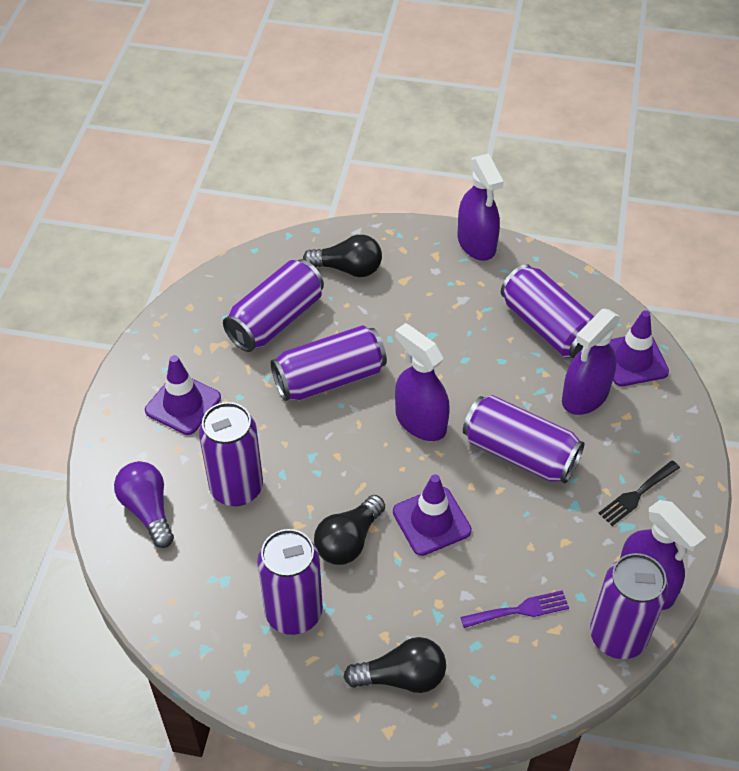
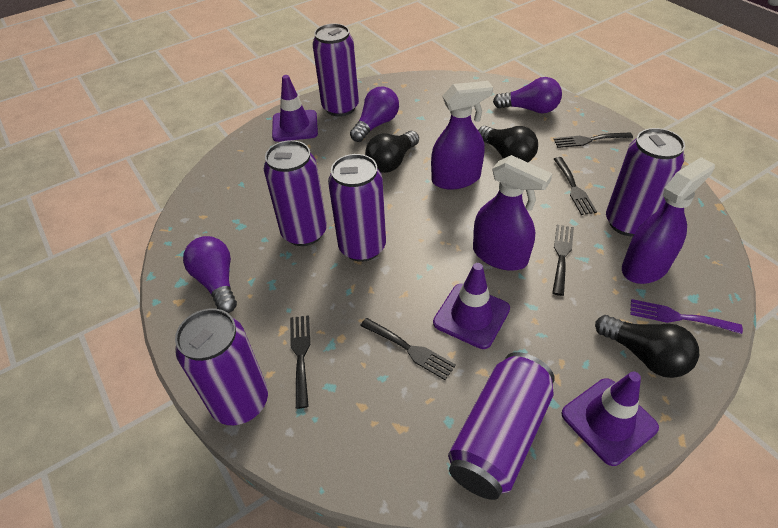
black fork: 1 -> 5
purple can: 7 -> 6
purple light bulb: 1 -> 3
purple spray bottle: 4 -> 3

